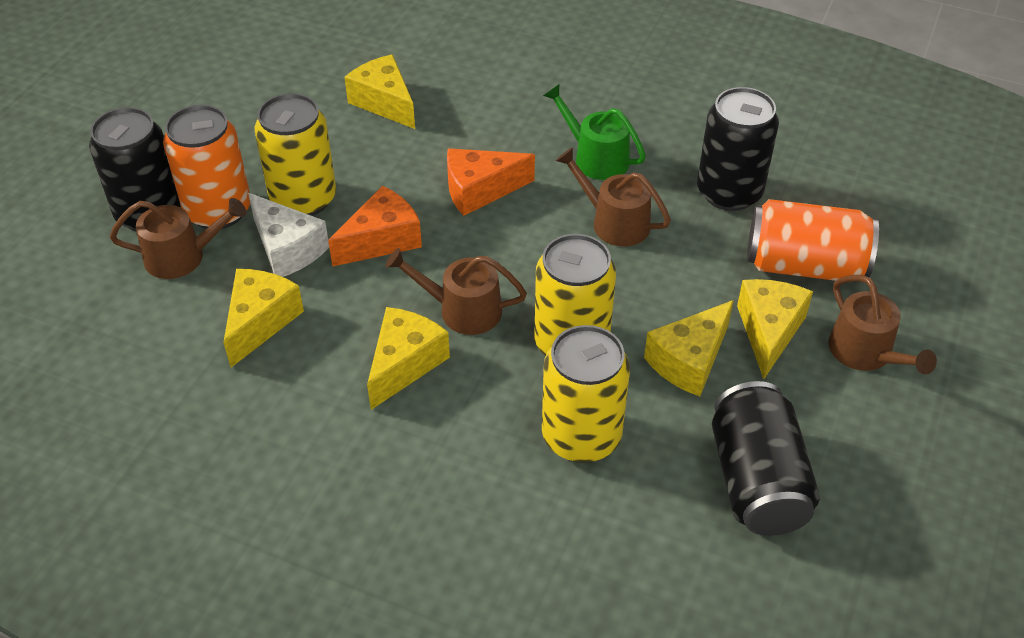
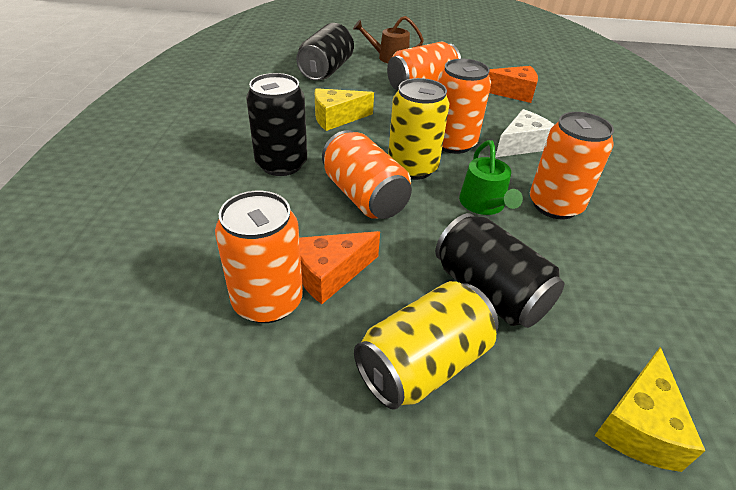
brown watering can: 4 -> 1
orange can: 2 -> 5
yellow can: 3 -> 2
yellow cheese: 5 -> 2

